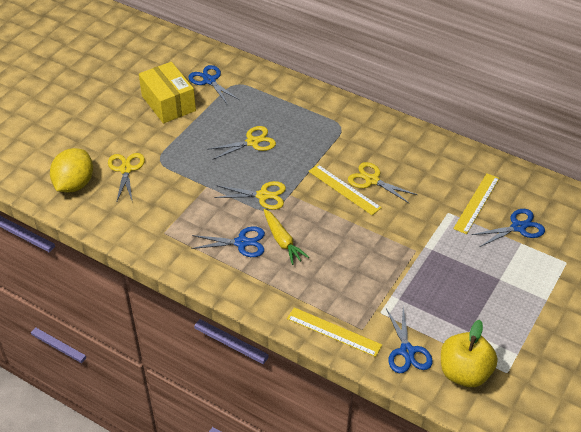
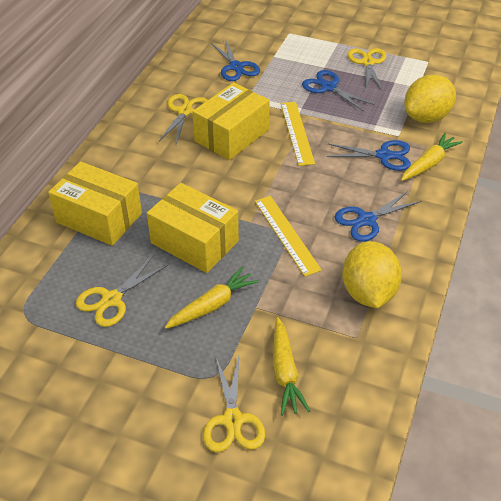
yellow apple: 1 -> 0
yellow box: 1 -> 3
yellow carrot: 1 -> 3
yellow lemon: 1 -> 2
yellow ruler: 3 -> 2

